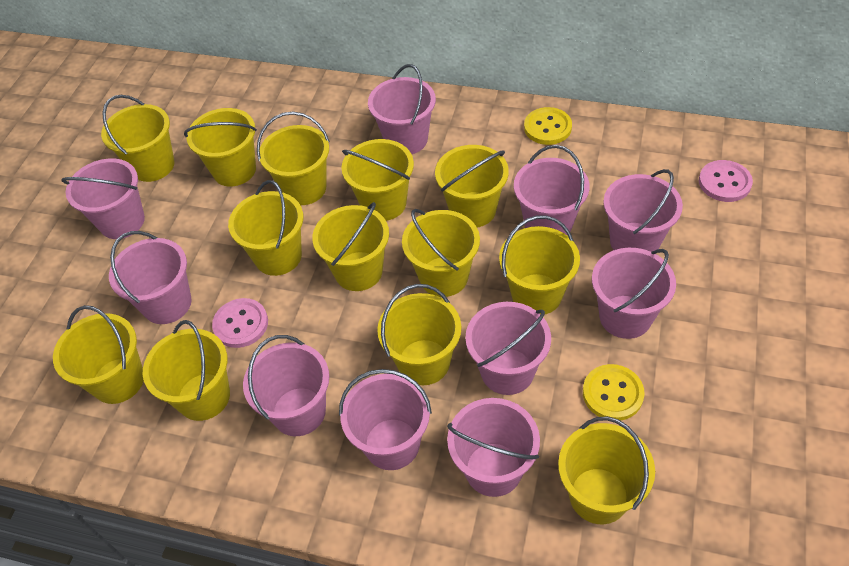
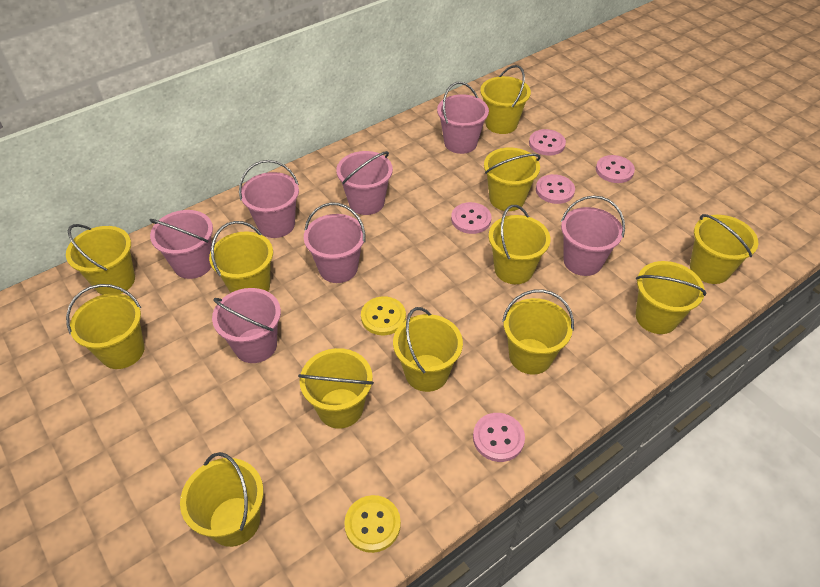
pink bucket: 10 -> 7
pink button: 2 -> 5
yellow bucket: 13 -> 12

